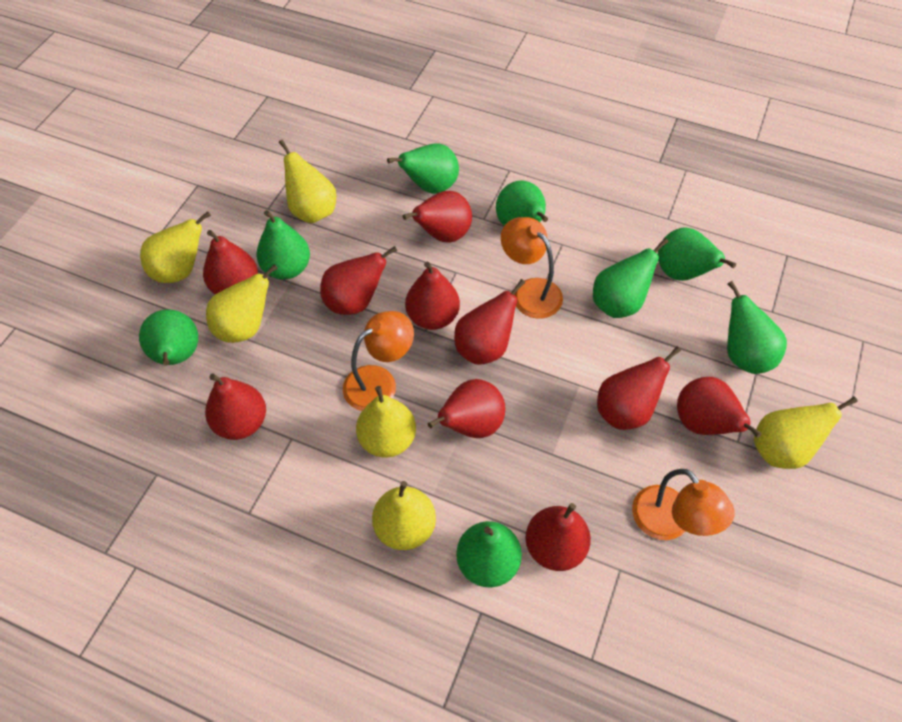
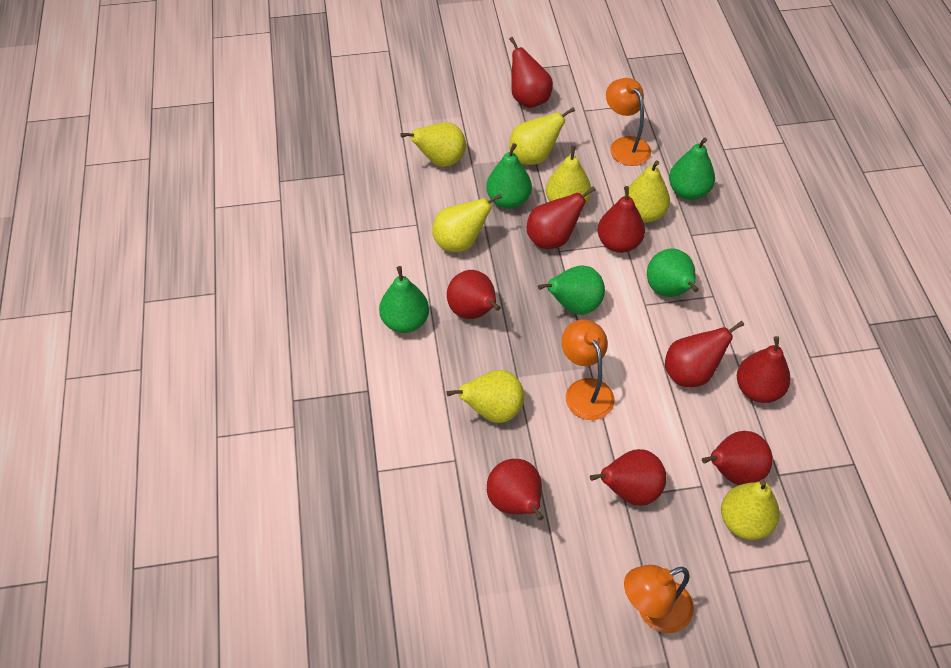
green pear: 8 -> 5
red pear: 10 -> 9
yellow pear: 6 -> 7

